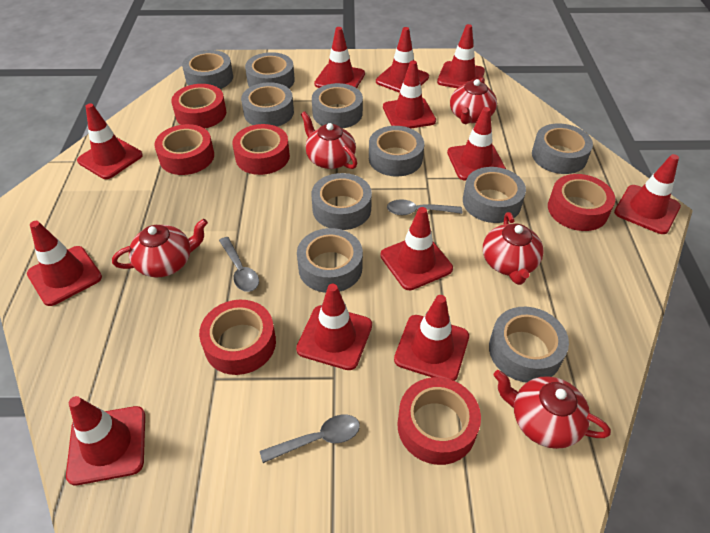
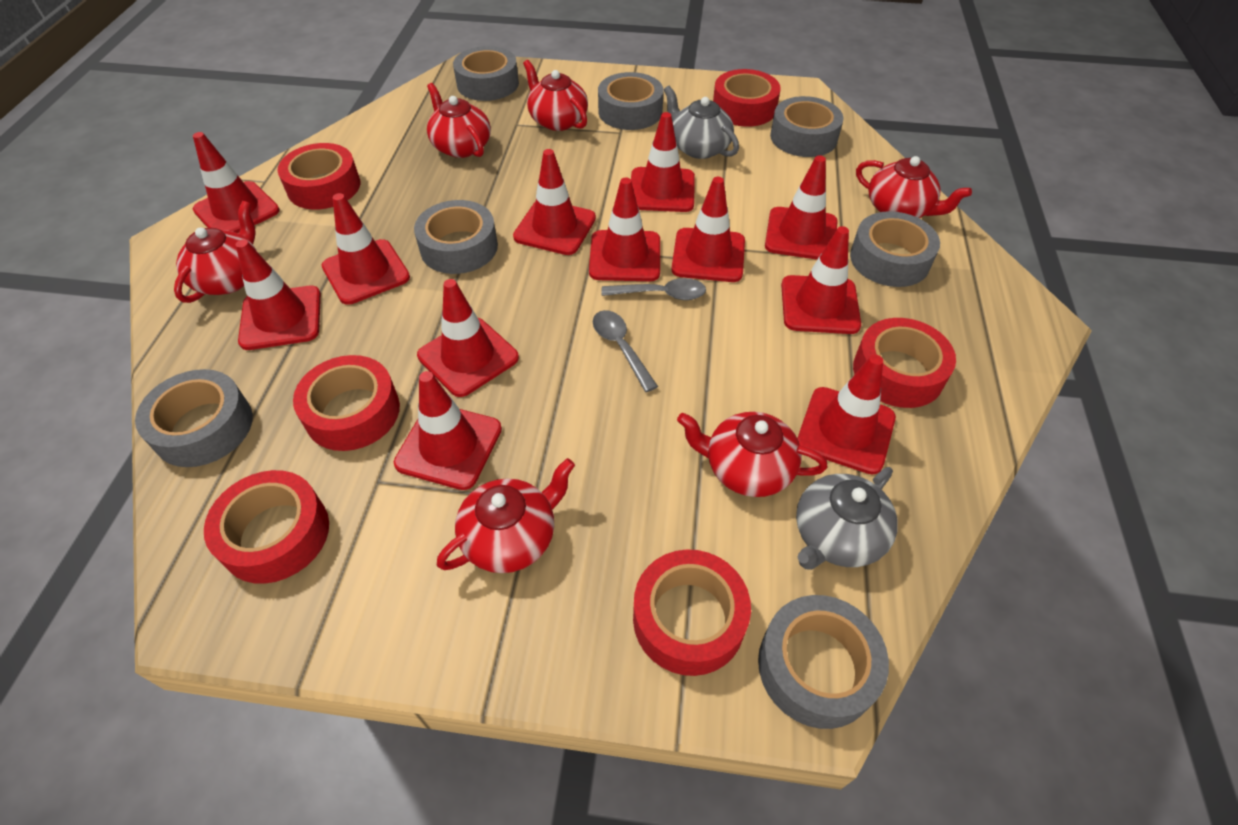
grey spoon: 3 -> 2
grey tape: 10 -> 7
grey teapot: 0 -> 2
red teapot: 5 -> 6

